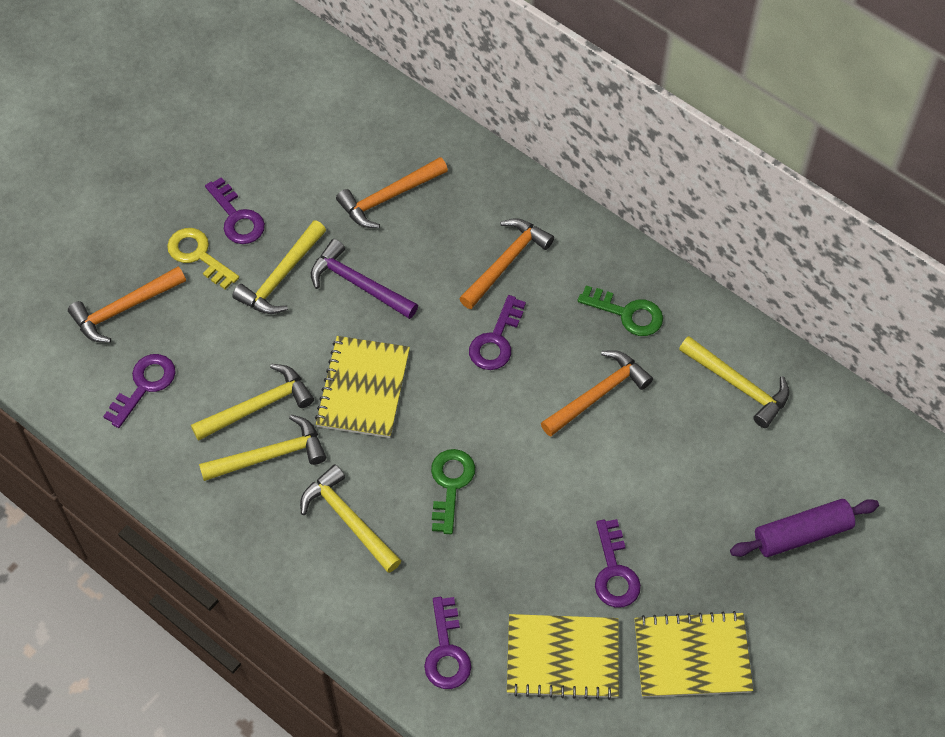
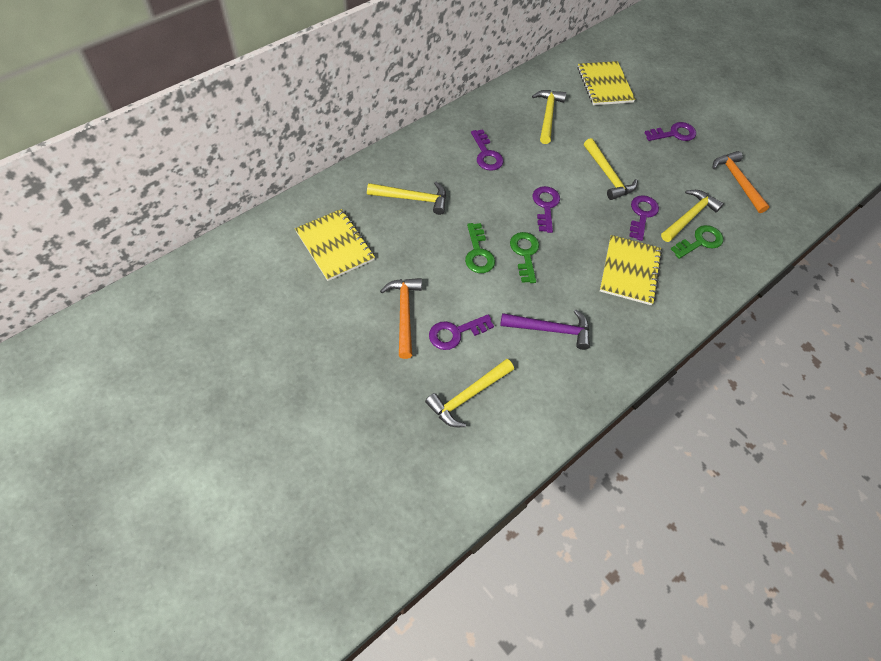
green key: 2 -> 3
orange hammer: 4 -> 2
purple rolling pin: 1 -> 0
yellow key: 1 -> 0

